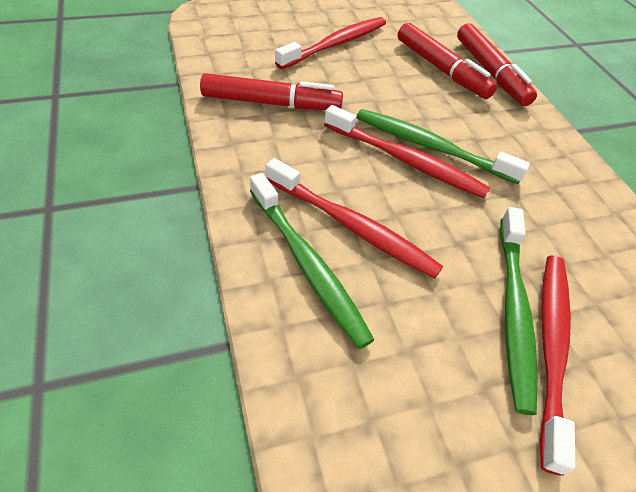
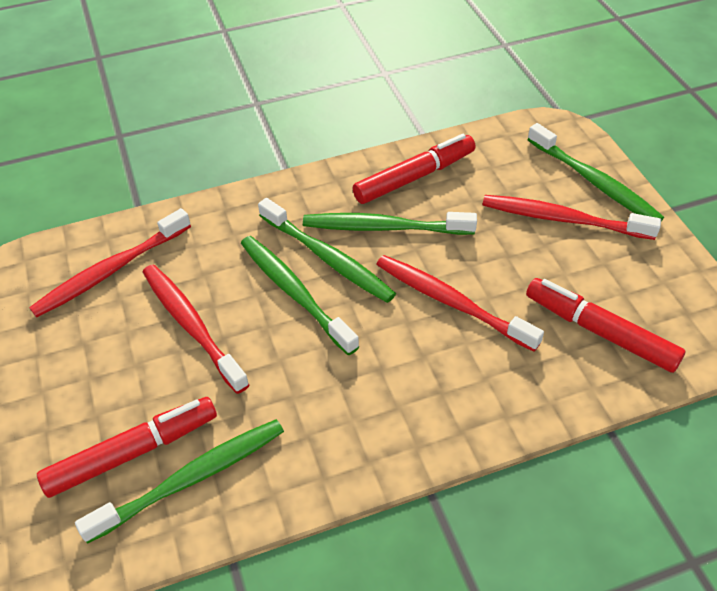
green toothbrush: 3 -> 5

